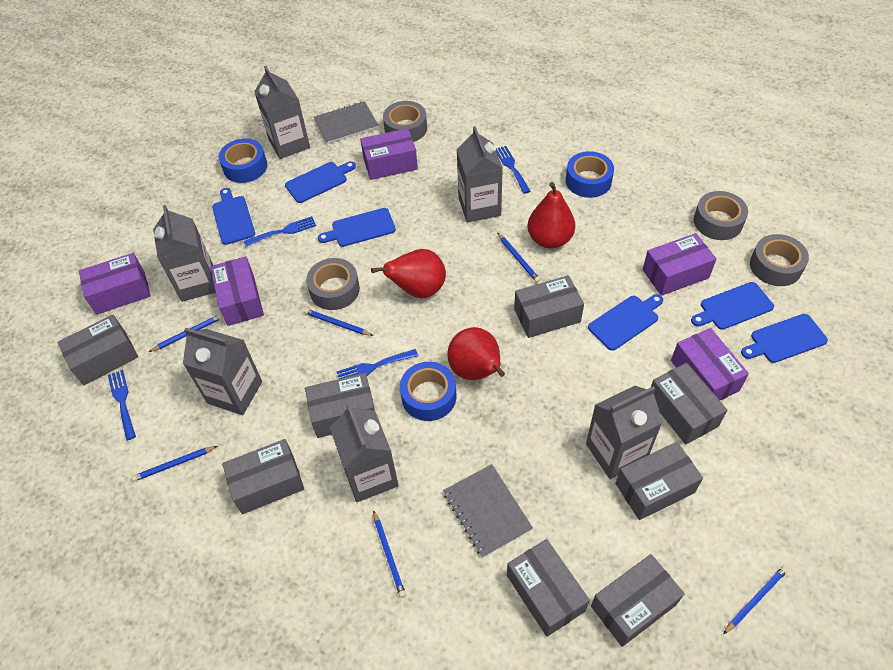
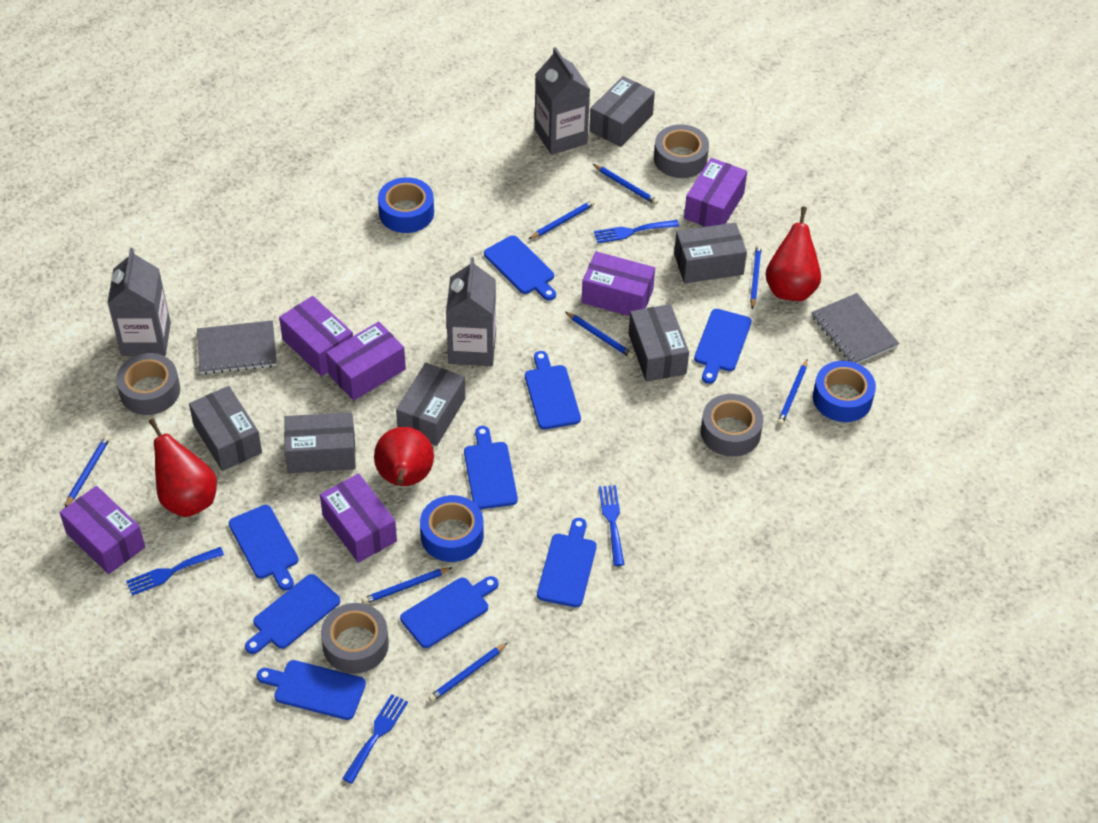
blue cutting board: 6 -> 9
blue pencil: 6 -> 8
grey box: 8 -> 6
grey carton: 6 -> 3
purple box: 5 -> 6

